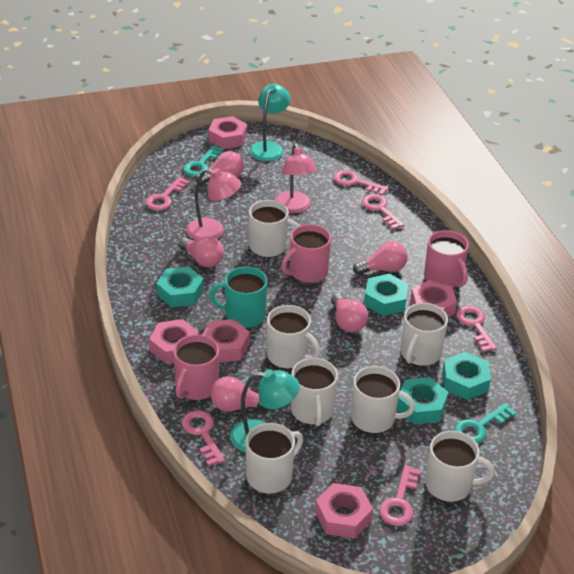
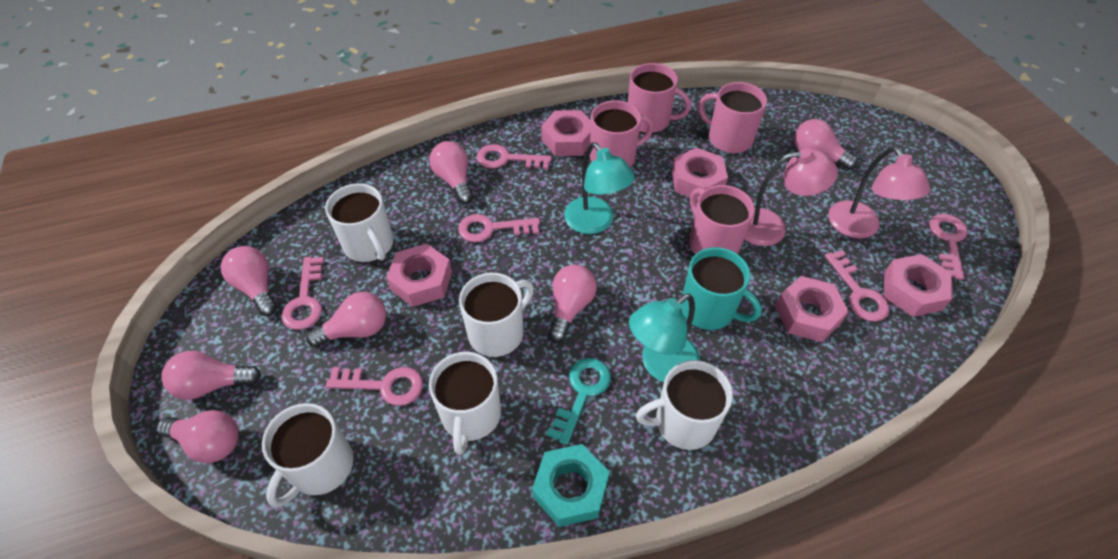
pink light bulb: 5 -> 7
pink mug: 3 -> 4
turquoise key: 2 -> 1
turquoise nut: 4 -> 1
white mug: 7 -> 5

